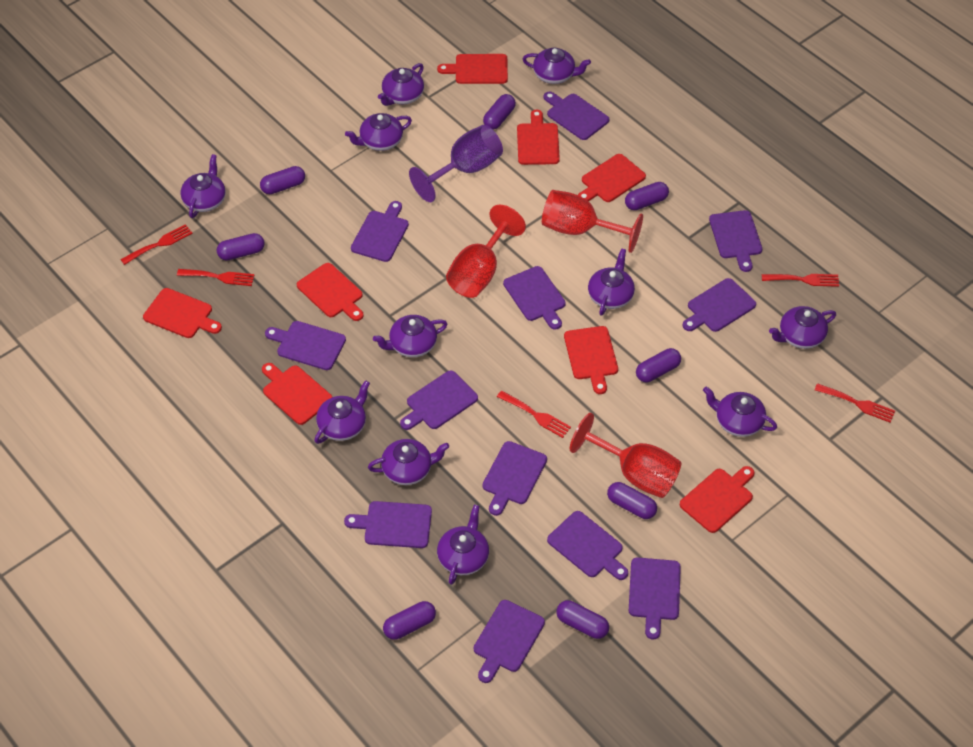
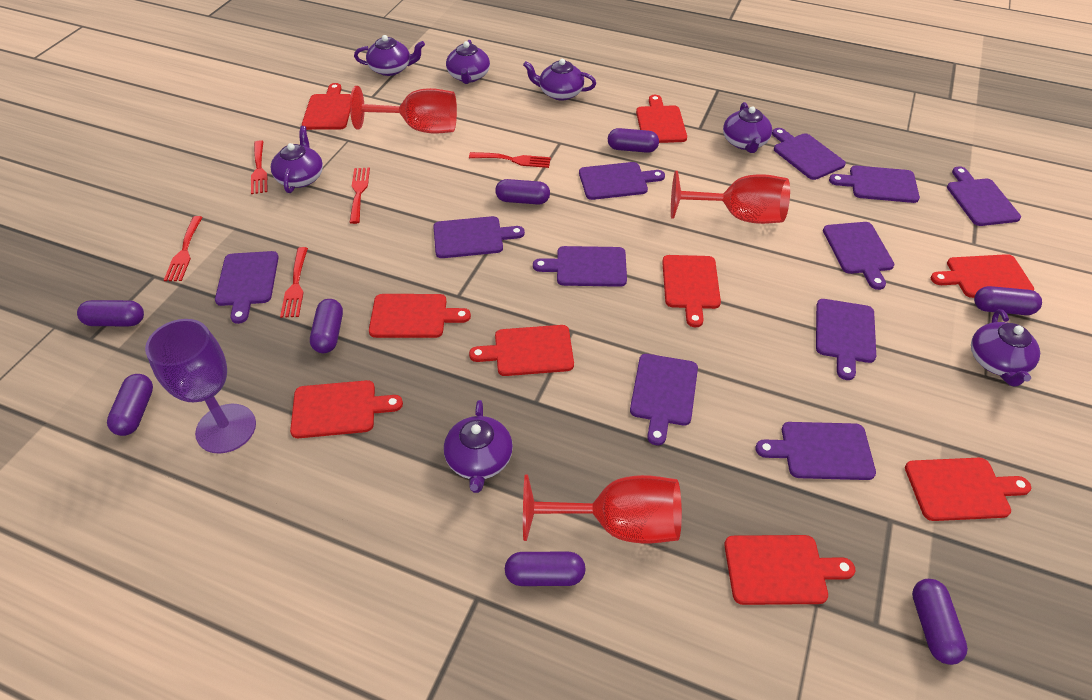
purple cutting board: 12 -> 11
purple teapot: 11 -> 7
red cutting board: 8 -> 9

